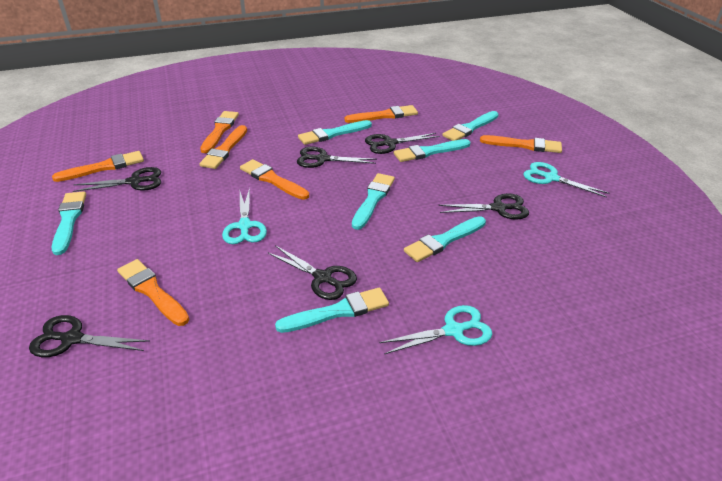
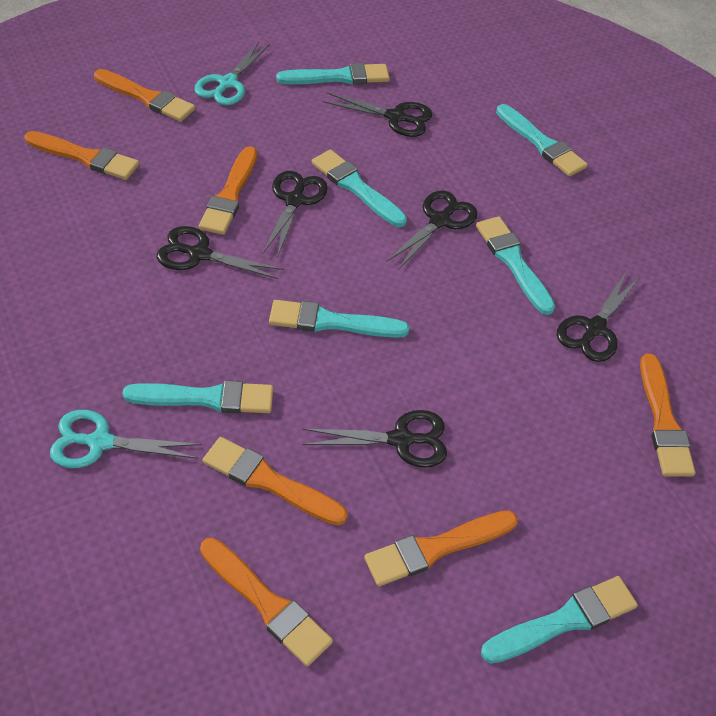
turquoise scissors: 3 -> 2

